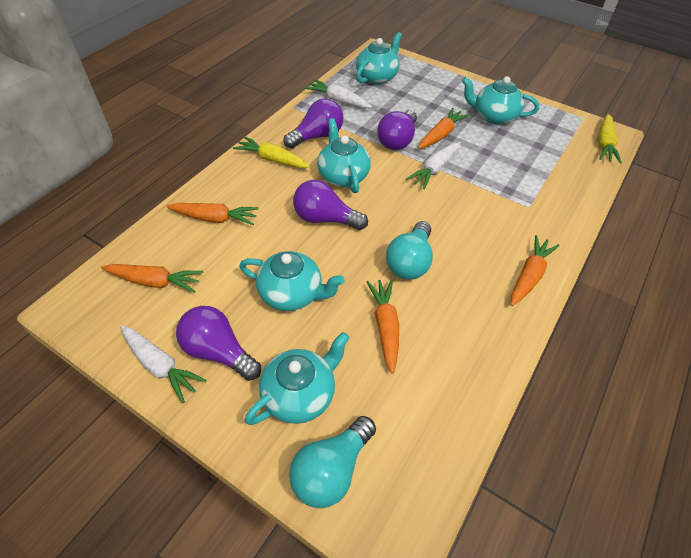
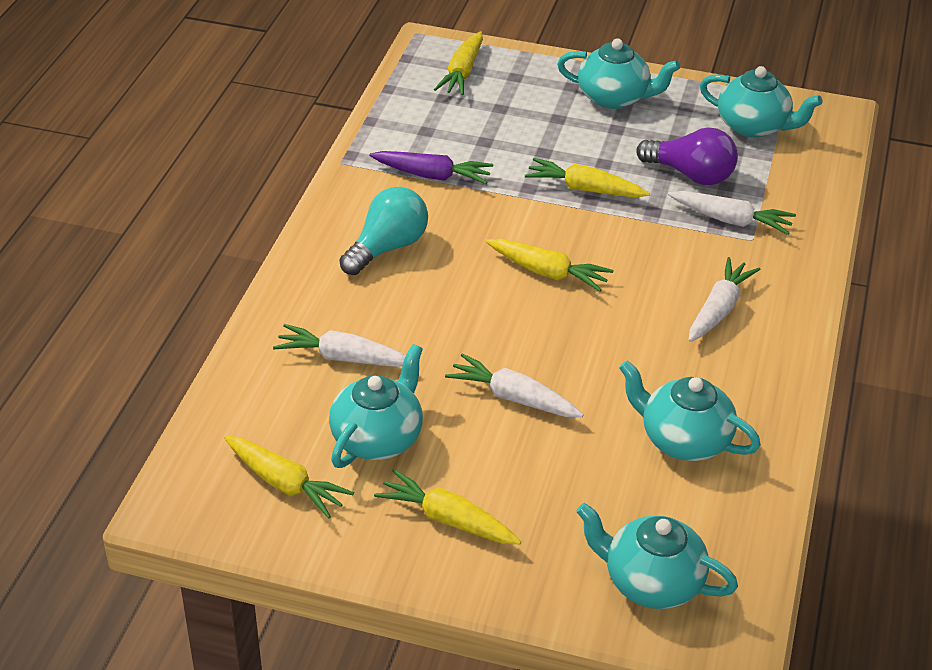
orange carrot: 5 -> 0
purple carrot: 0 -> 1
purple light bulb: 4 -> 1
turquoise light bulb: 2 -> 1
white carrot: 3 -> 4
yellow carrot: 2 -> 5

